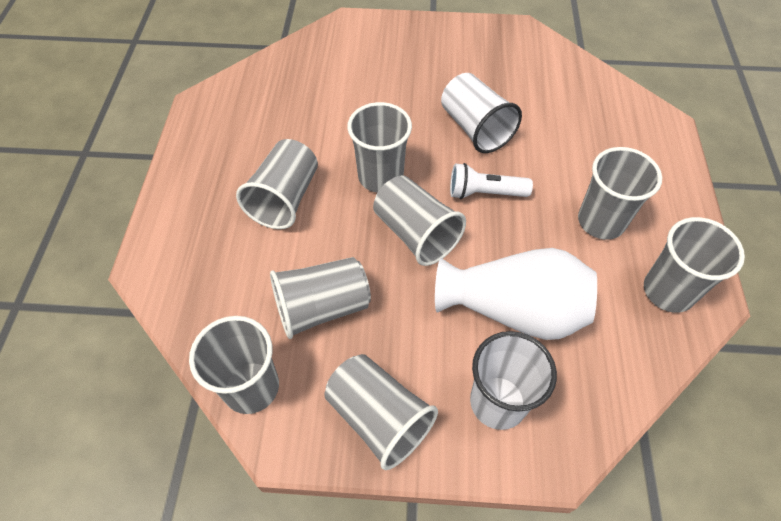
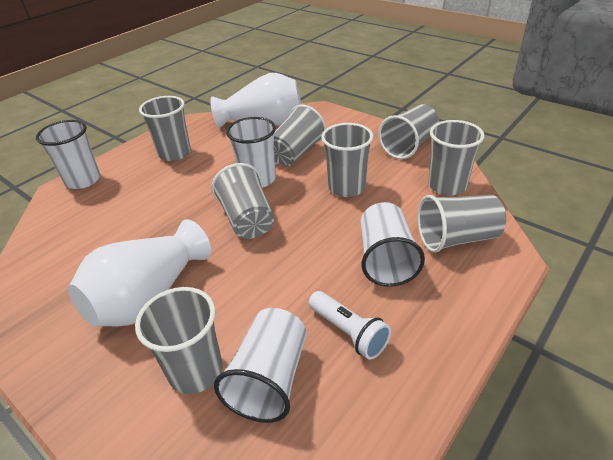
white cup: 2 -> 4
white vase: 1 -> 2

